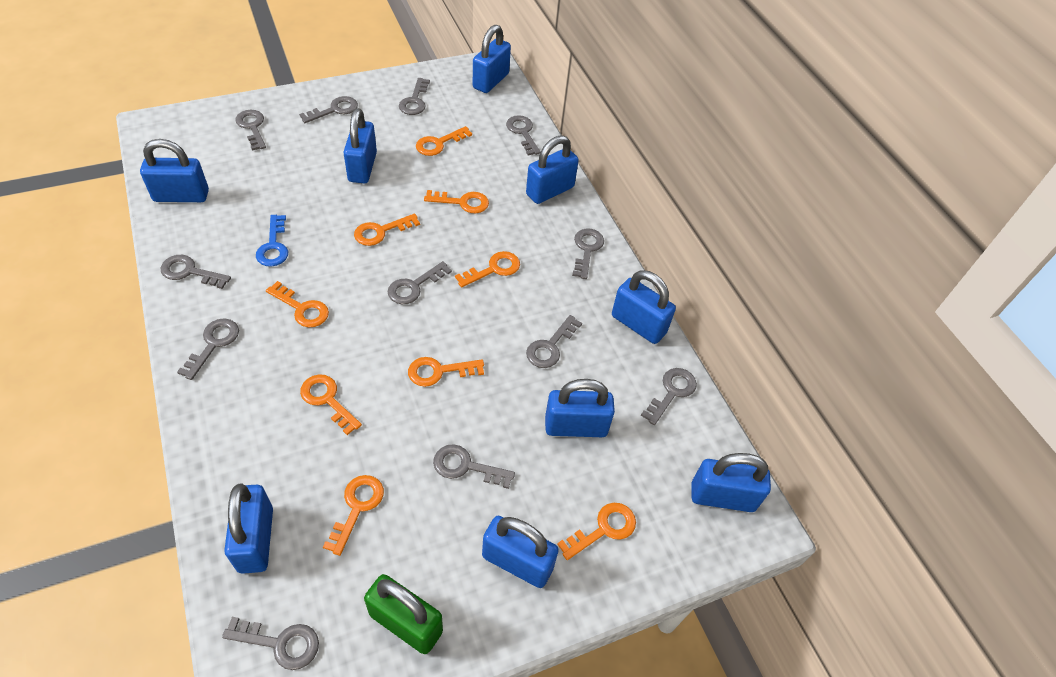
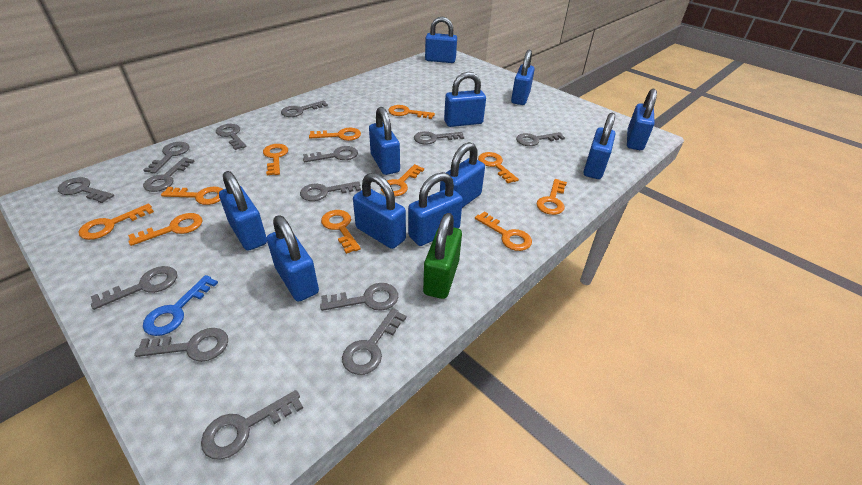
blue padlock: 9 -> 11
grey key: 12 -> 14
orange key: 9 -> 11

